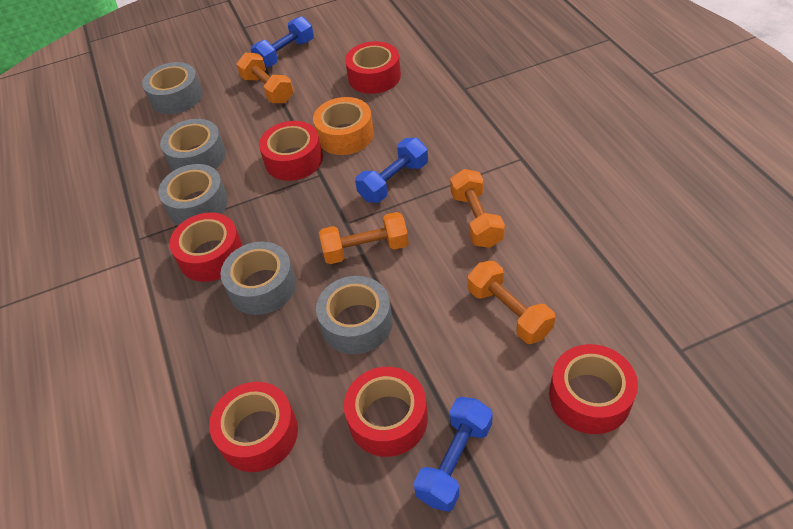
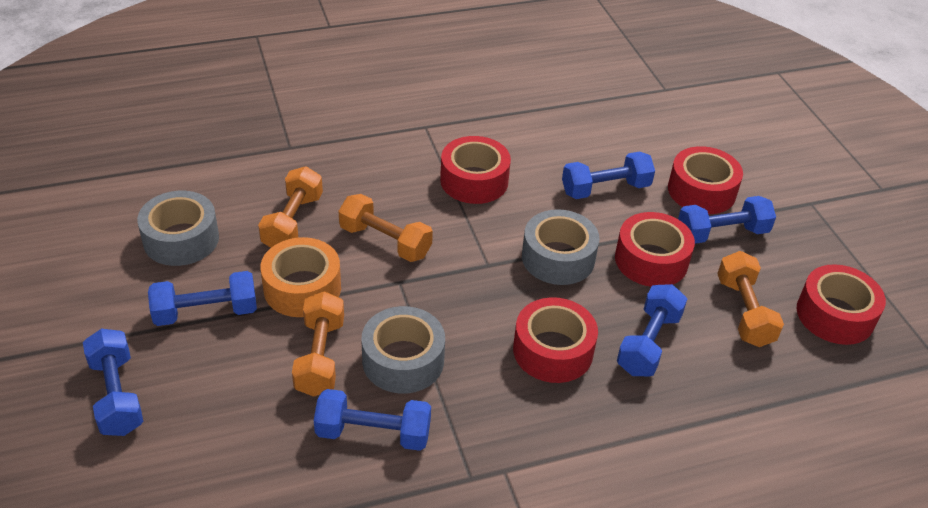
blue dumbbell: 3 -> 6
grey tape: 5 -> 3
red tape: 6 -> 5

